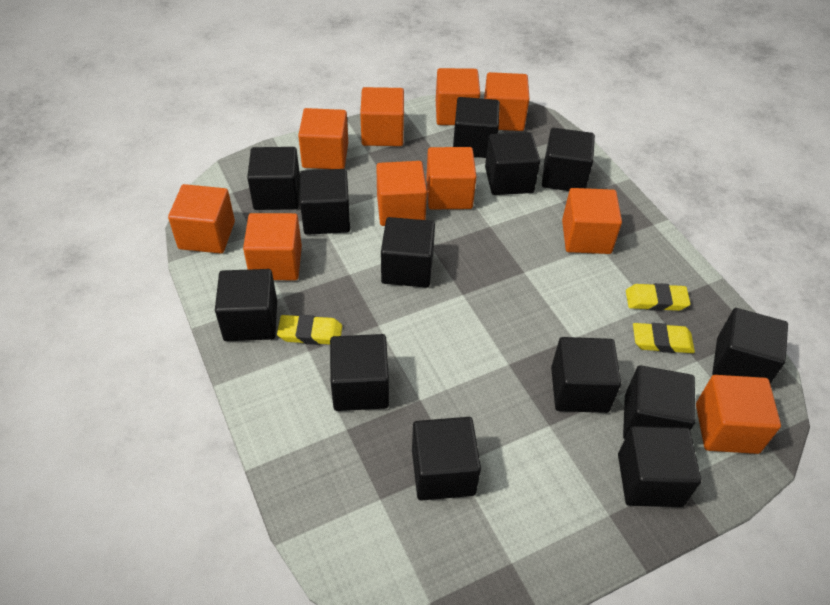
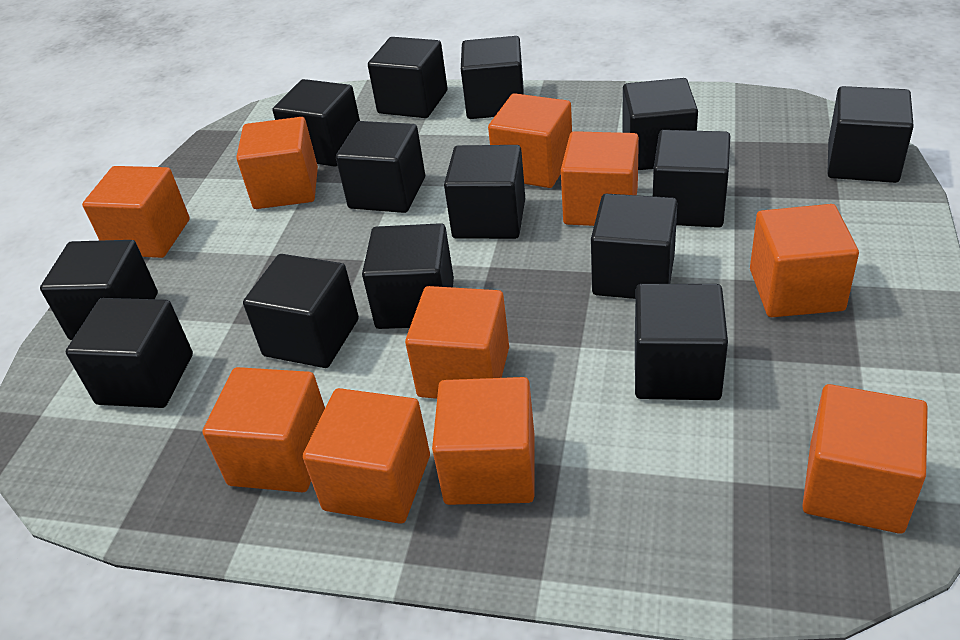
black cube: 13 -> 14
yellow eraser: 3 -> 0

